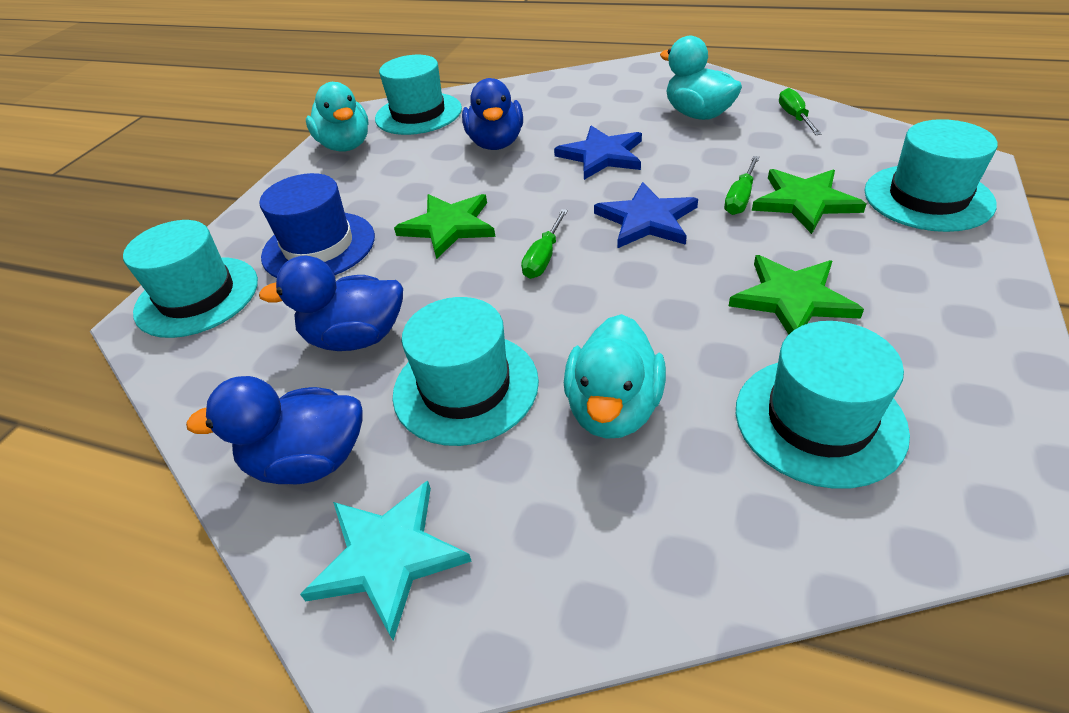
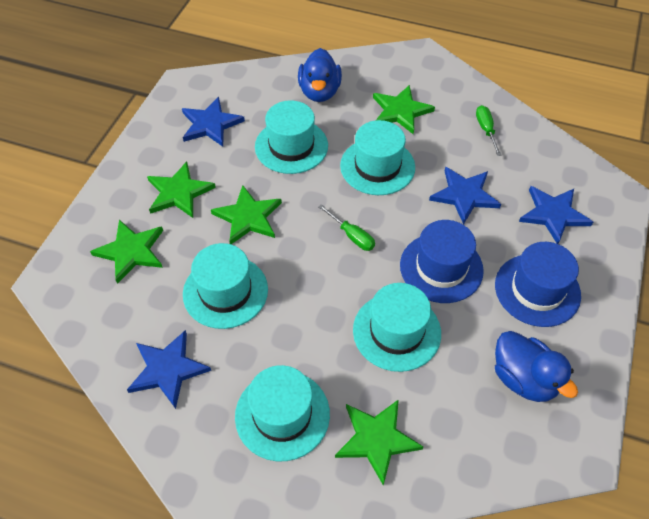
blue duck: 3 -> 2
blue hat: 1 -> 2
blue star: 2 -> 4
green screwdriver: 3 -> 2
green star: 3 -> 5
turquoise duck: 3 -> 0
turquoise star: 1 -> 0

